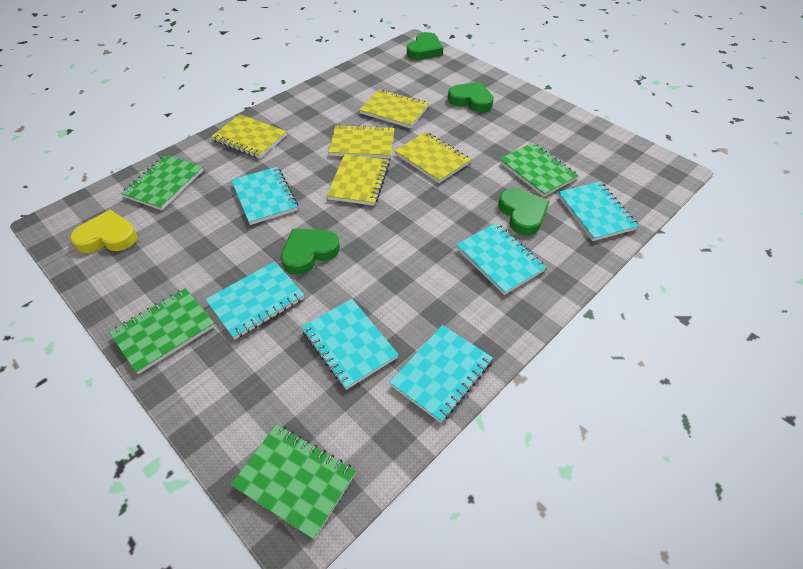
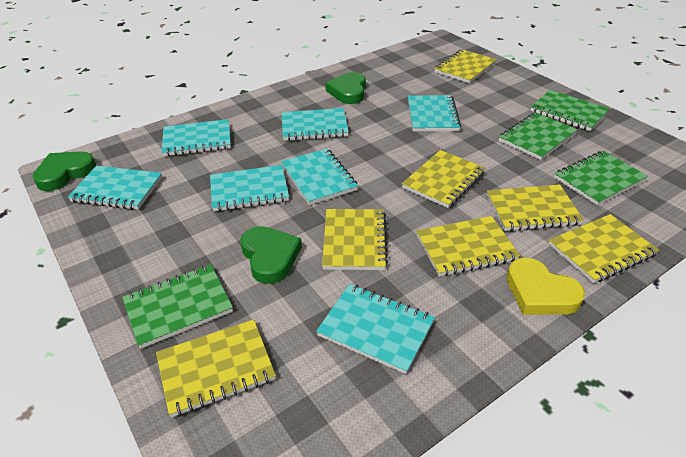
green heart: 4 -> 3
turquoise notebook: 6 -> 7
yellow notebook: 5 -> 7

